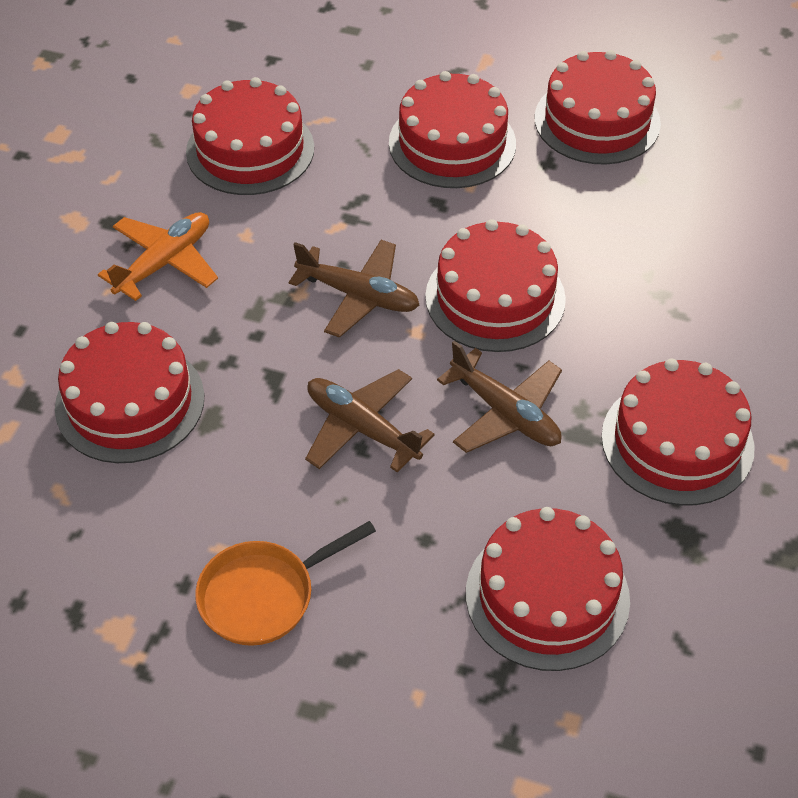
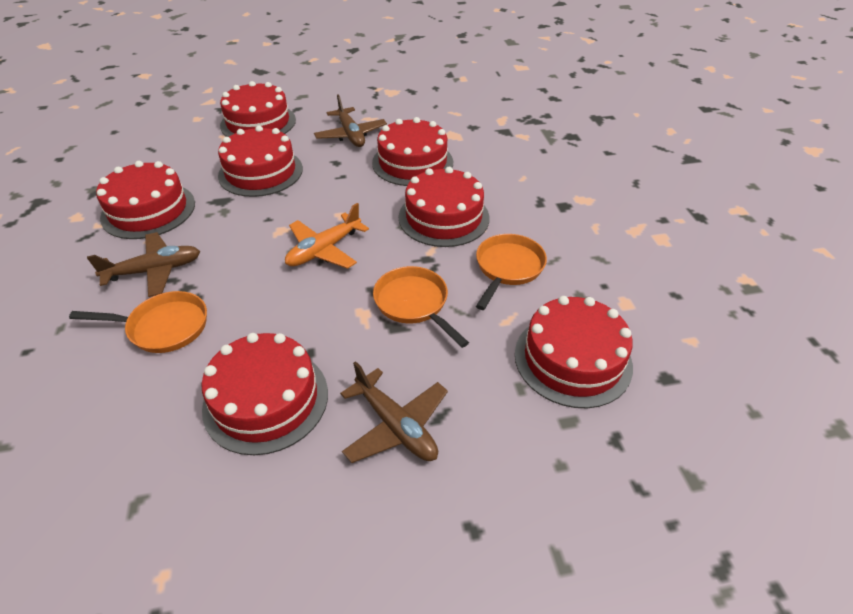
orange pan: 1 -> 3

